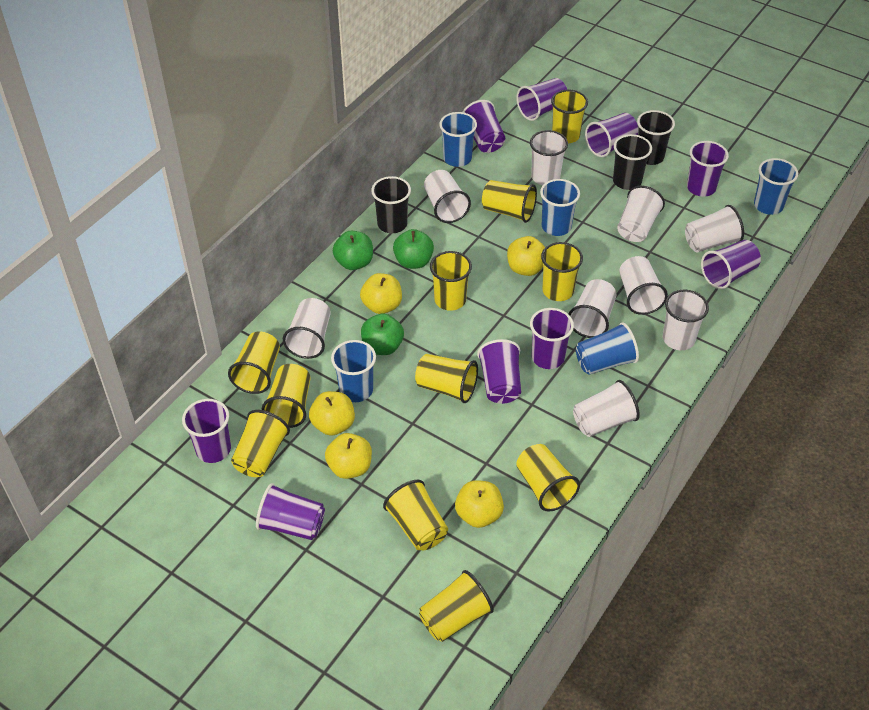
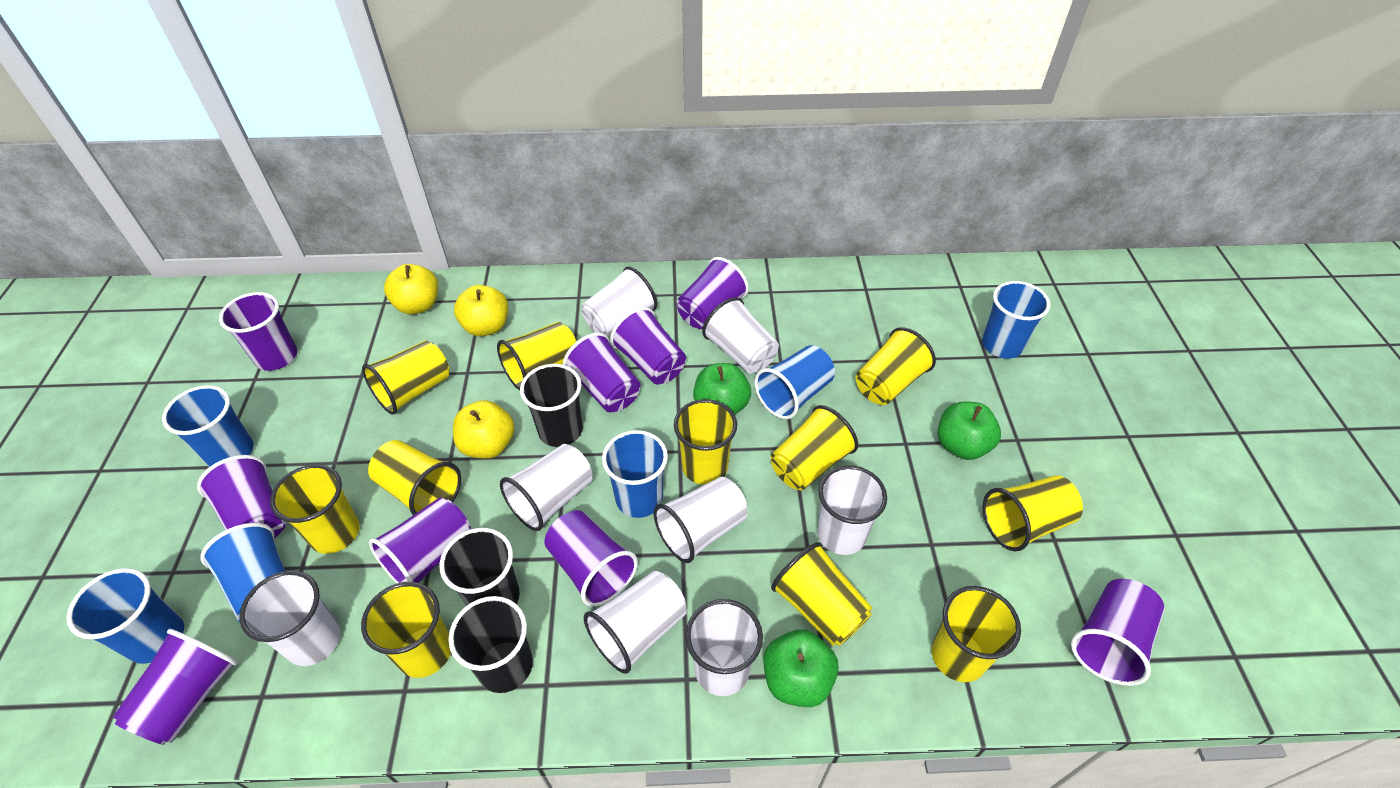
blue cup: 5 -> 6
white cup: 9 -> 8
yellow apple: 5 -> 3

